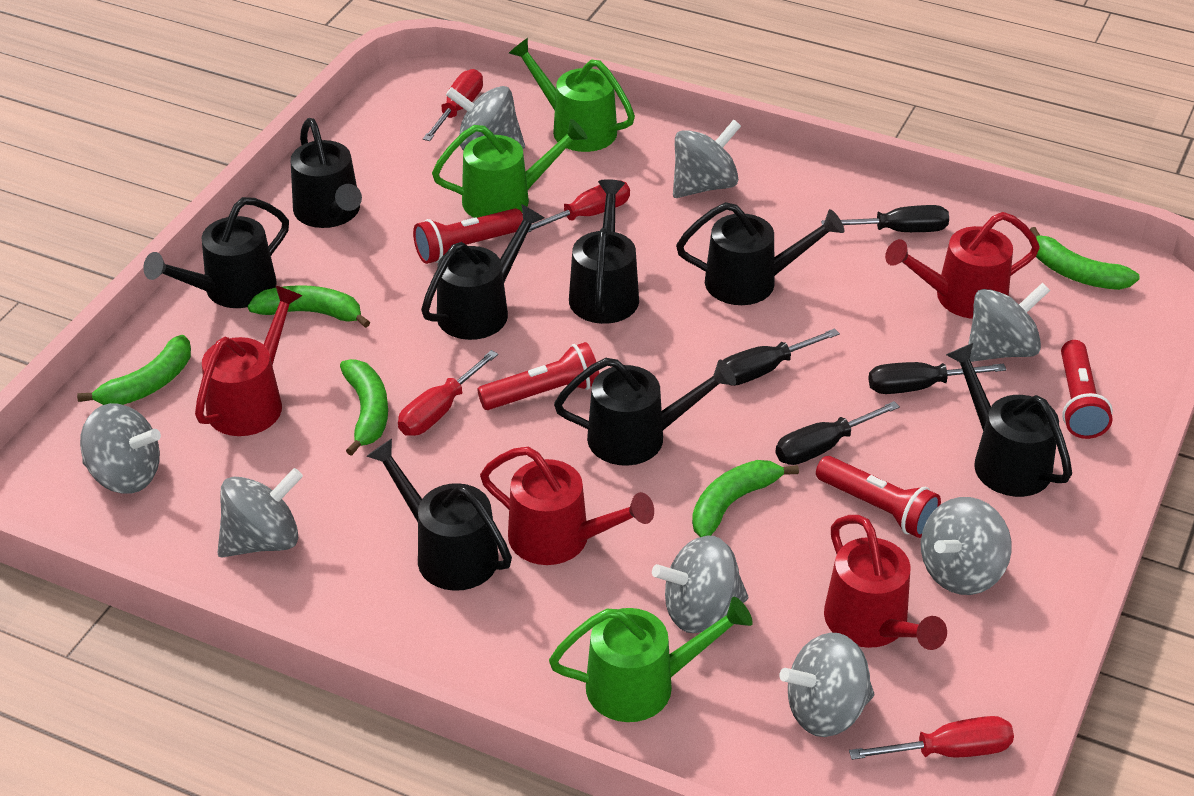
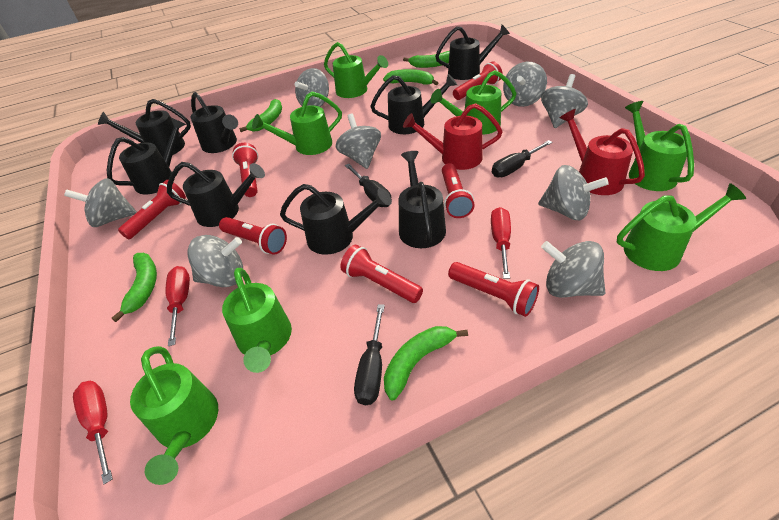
black screwdriver: 4 -> 3
green watering can: 3 -> 7
red flashlight: 4 -> 7
red screwdriver: 4 -> 3
red watering can: 4 -> 2

